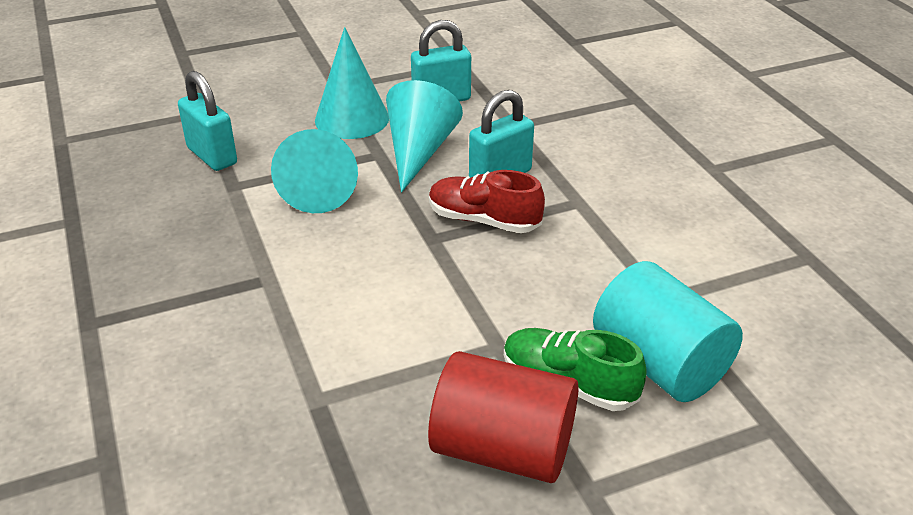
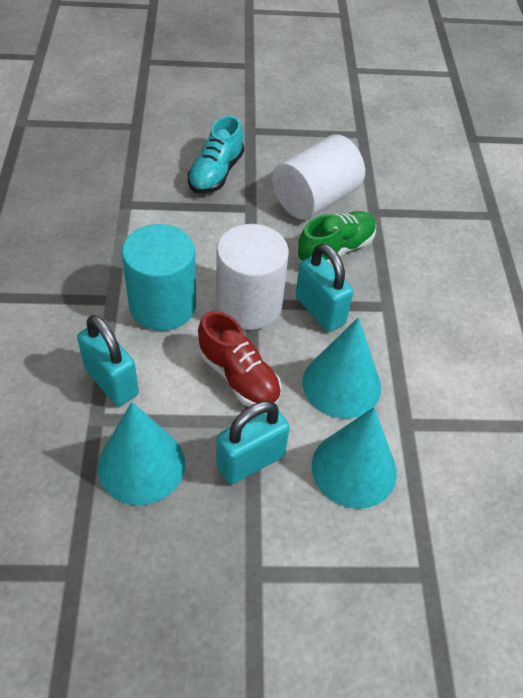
red cylinder: 1 -> 0
turquoise shoe: 0 -> 1
white cylinder: 0 -> 2

